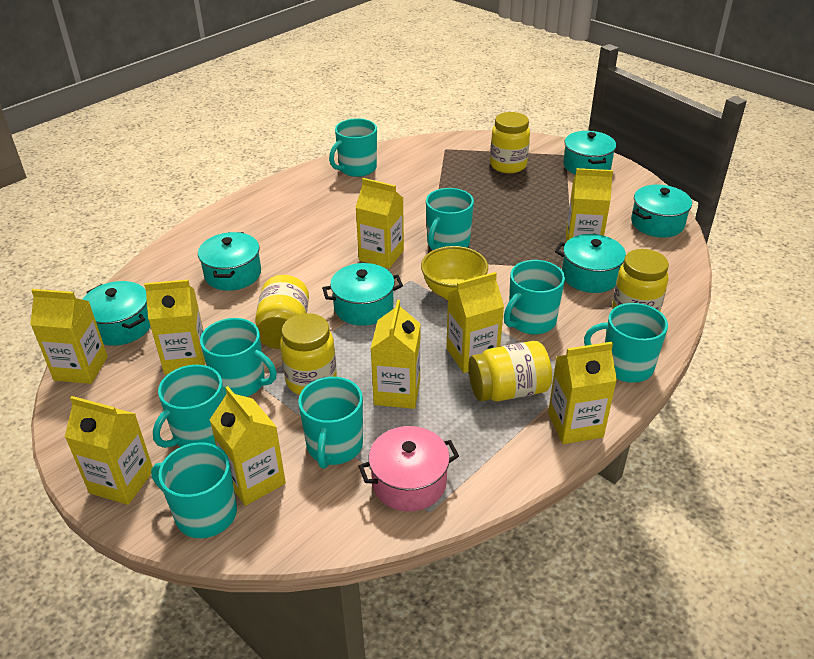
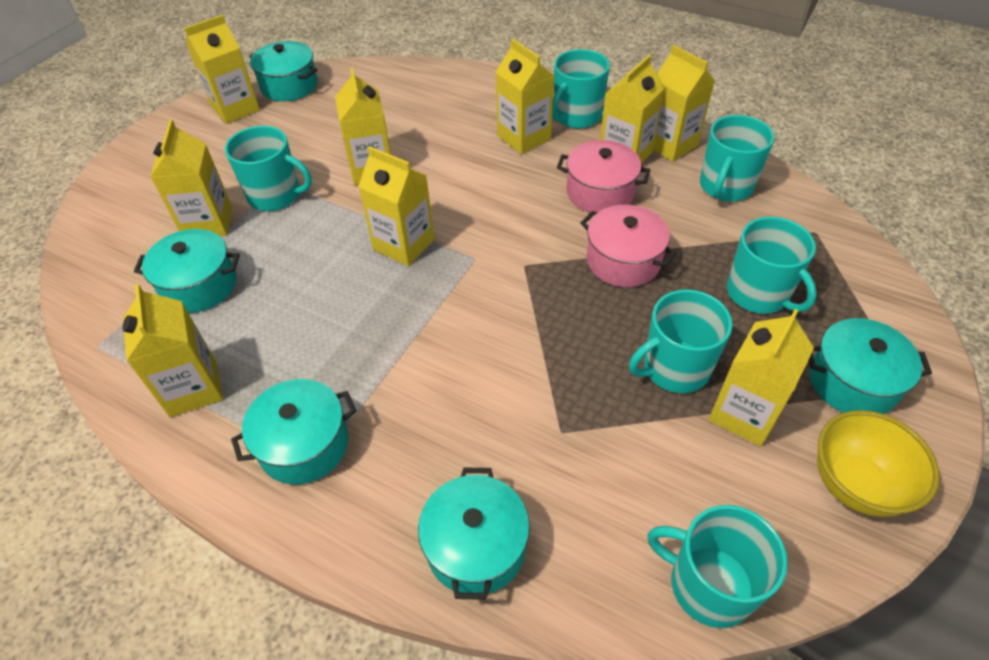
pink pot: 1 -> 2
turquoise mug: 8 -> 6
turquoise pot: 6 -> 5
yellow jar: 5 -> 0

